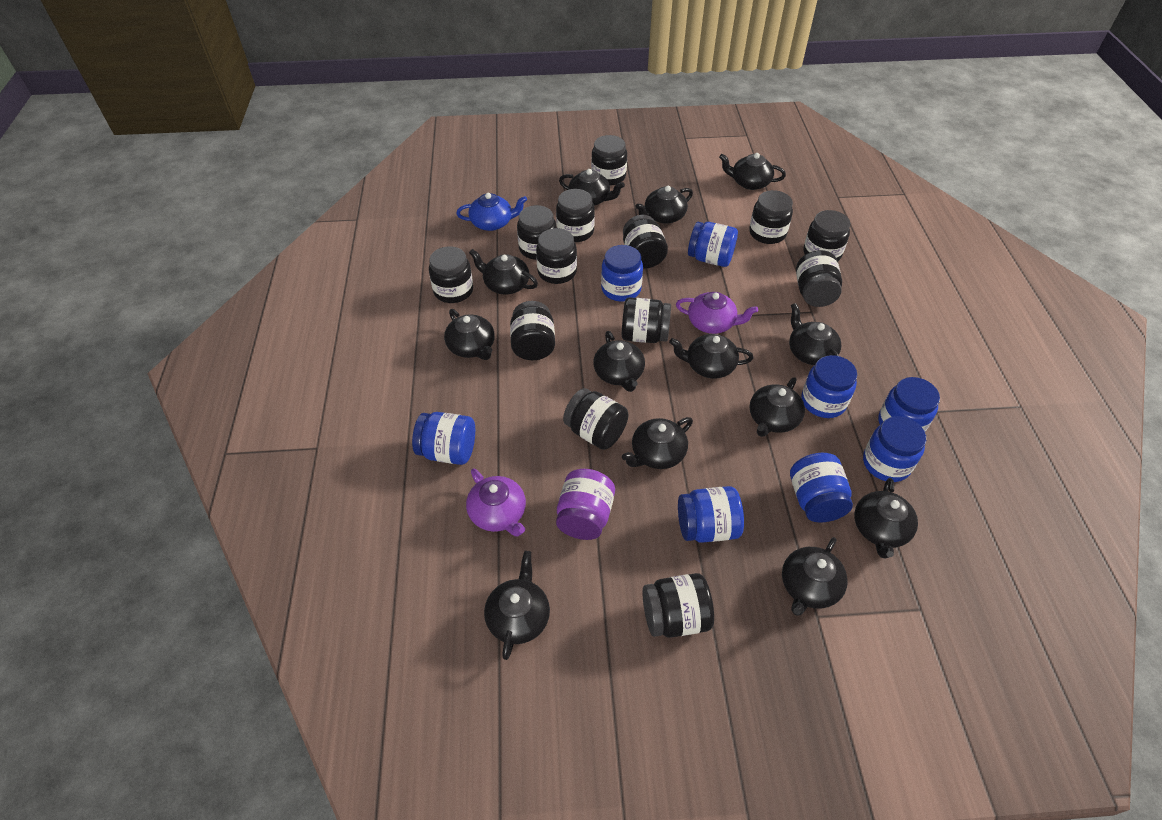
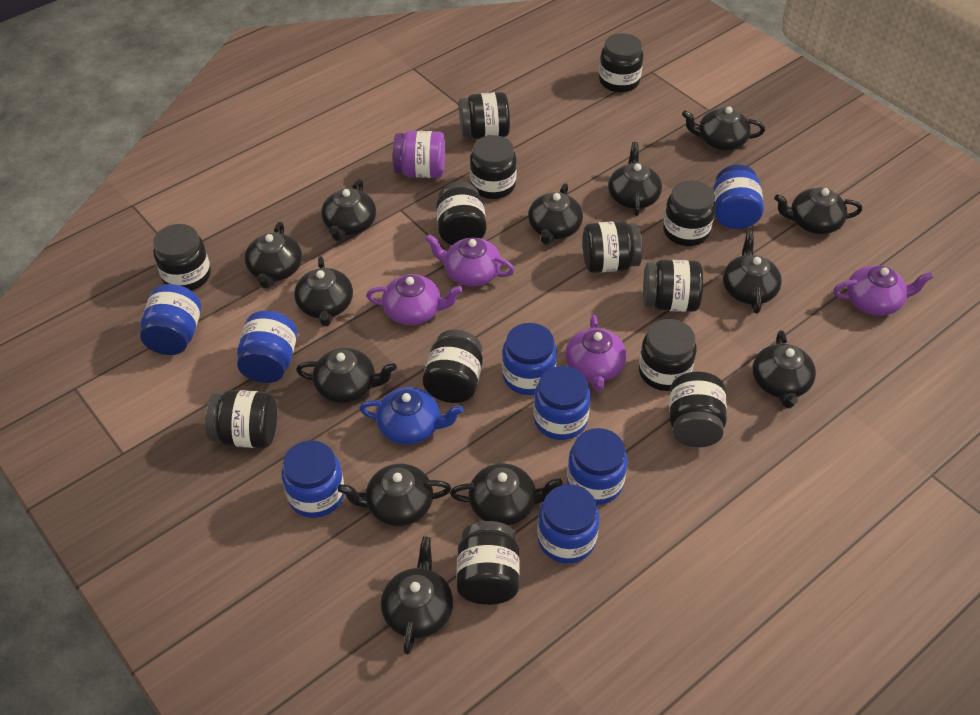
purple teapot: 2 -> 4

